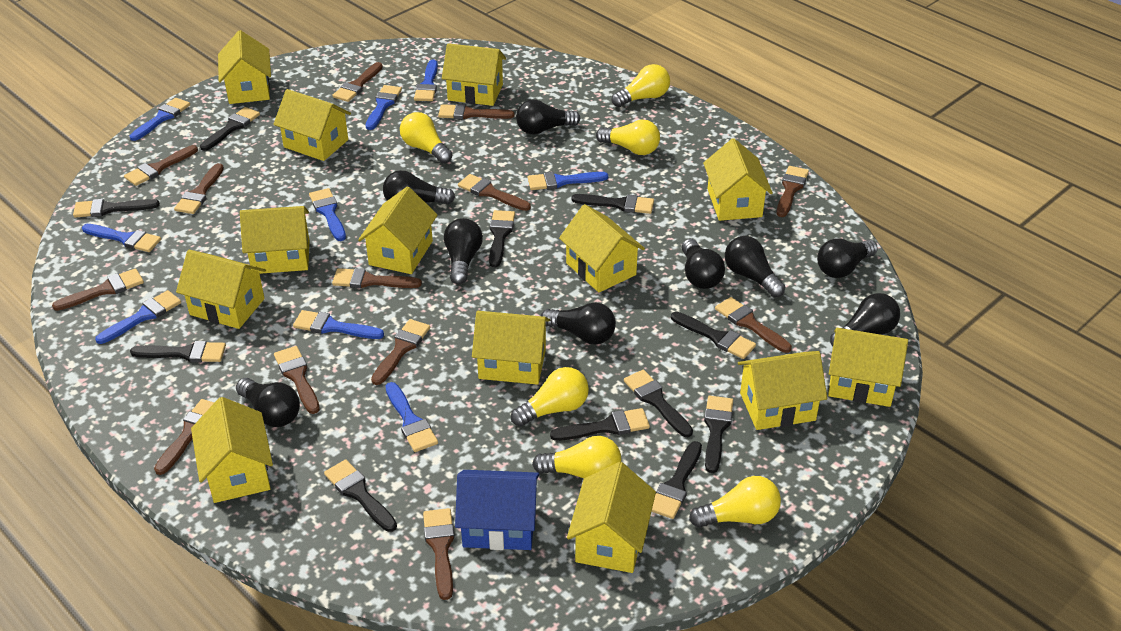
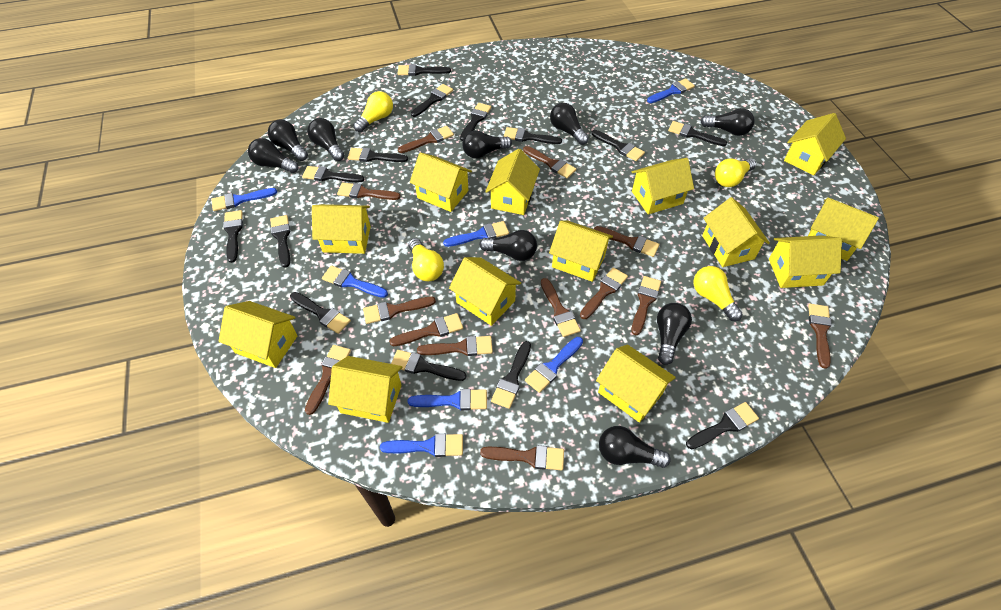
black brush: 11 -> 14
blue brush: 9 -> 7
blue house: 1 -> 0
yellow light bulb: 6 -> 4

